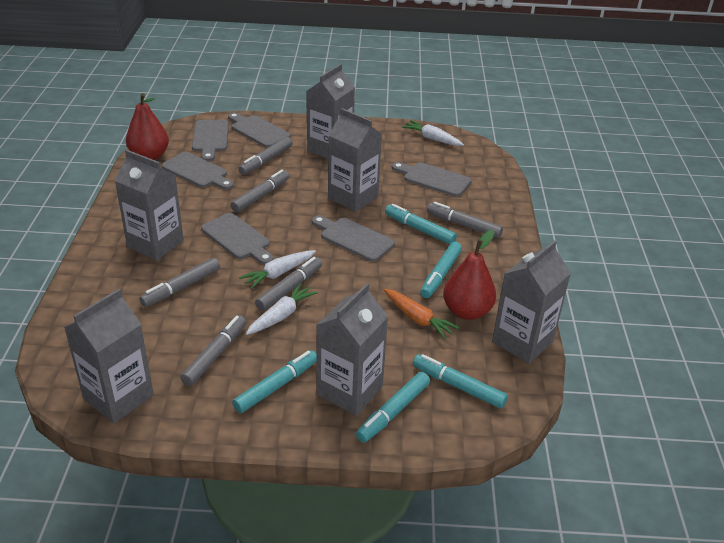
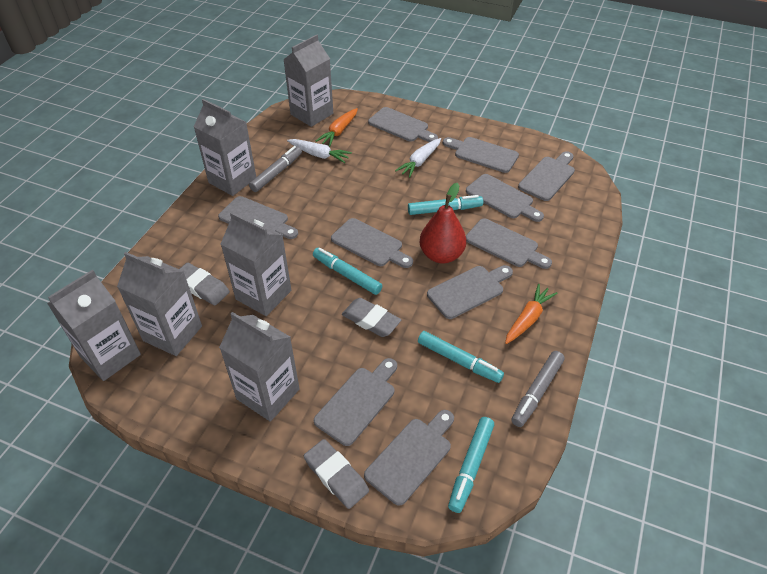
grey cutting board: 6 -> 10
grey eraser: 0 -> 3
grey marker: 6 -> 2
orange carrot: 1 -> 2
red pear: 2 -> 1
turquoise marker: 5 -> 4
white carrot: 3 -> 2

